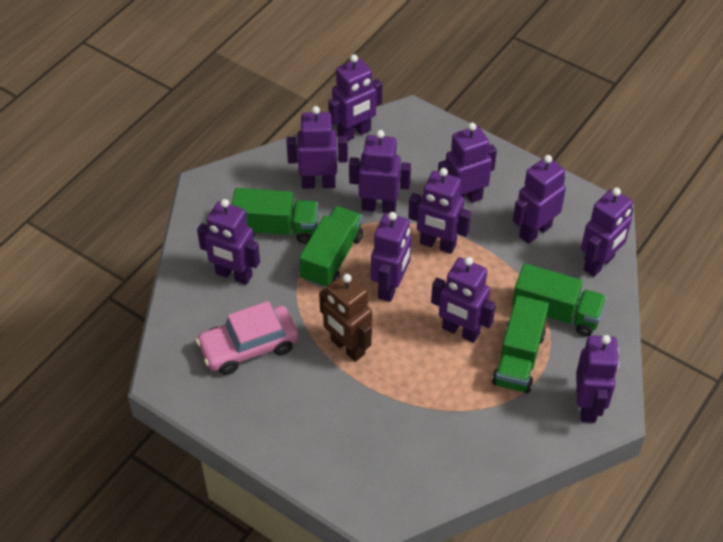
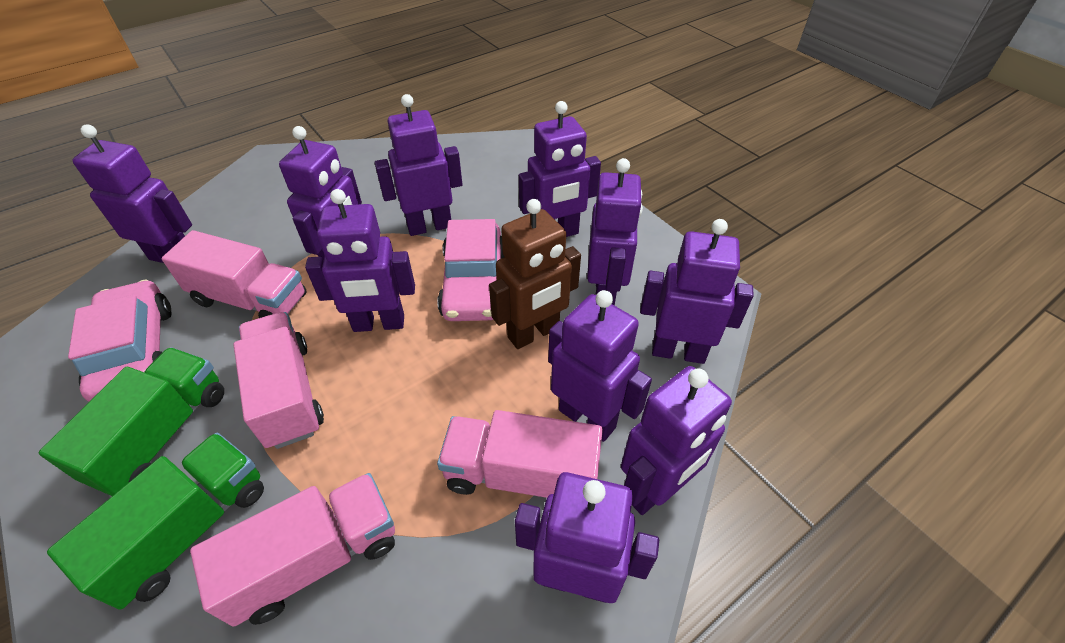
green truck: 4 -> 2
pink car: 1 -> 2
pink truck: 0 -> 4
purple robot: 11 -> 10

